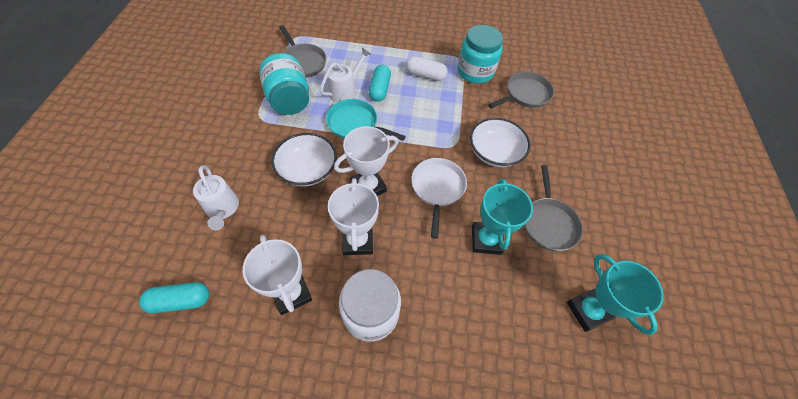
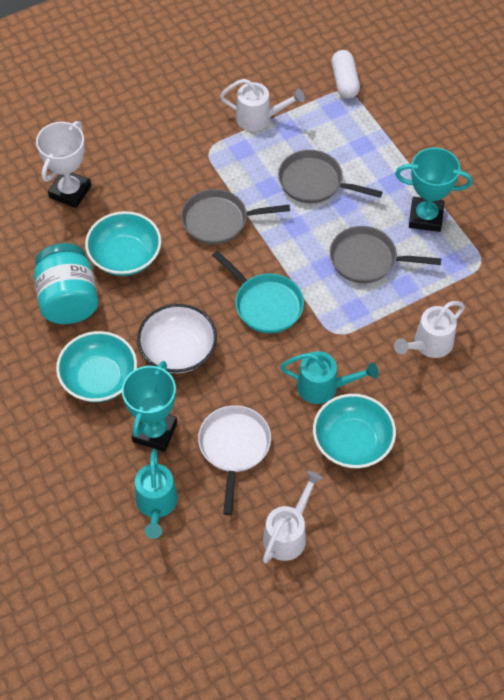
turquoise bowl: 0 -> 3
turquoise capsule: 2 -> 0
turquoise jar: 2 -> 1
turquoise watering can: 0 -> 2
white bowl: 2 -> 1
white jar: 1 -> 0
white trophy: 3 -> 1
white watering can: 2 -> 3

